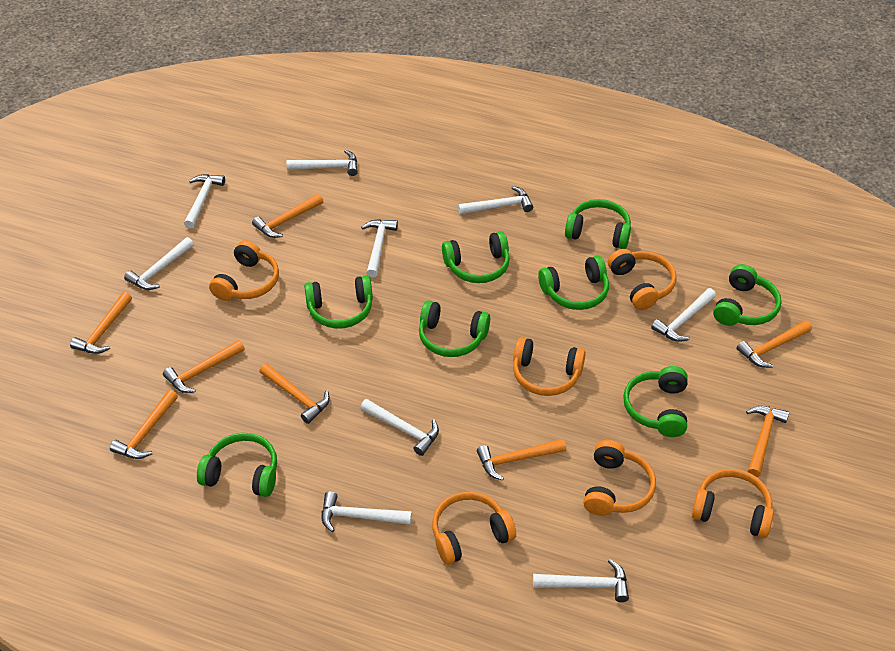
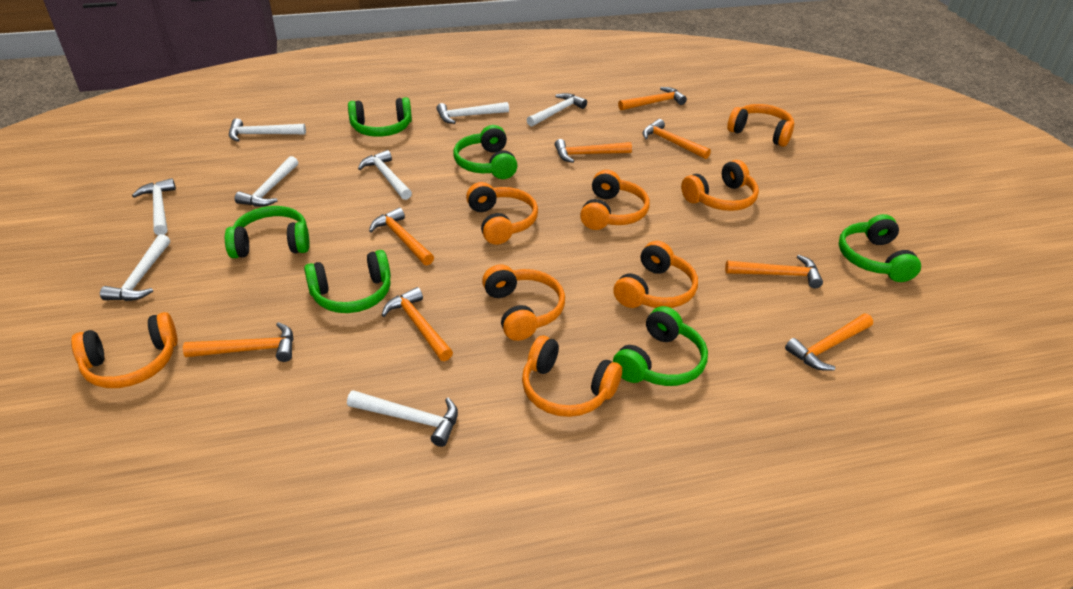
green headphones: 8 -> 6
orange headphones: 6 -> 8
white hammer: 9 -> 8

